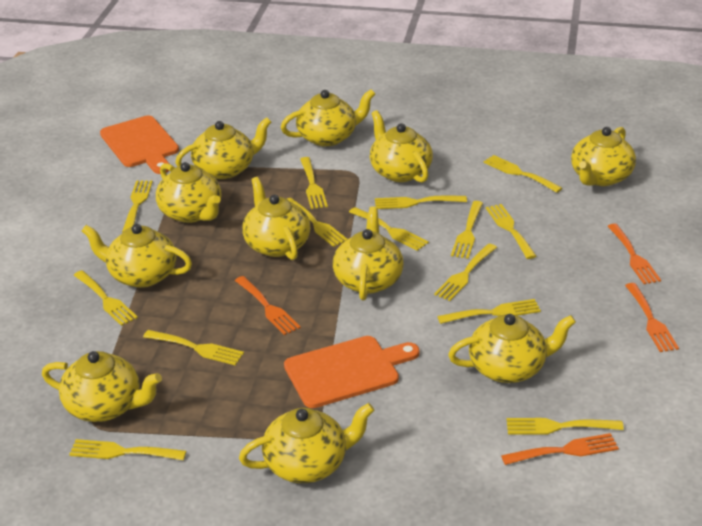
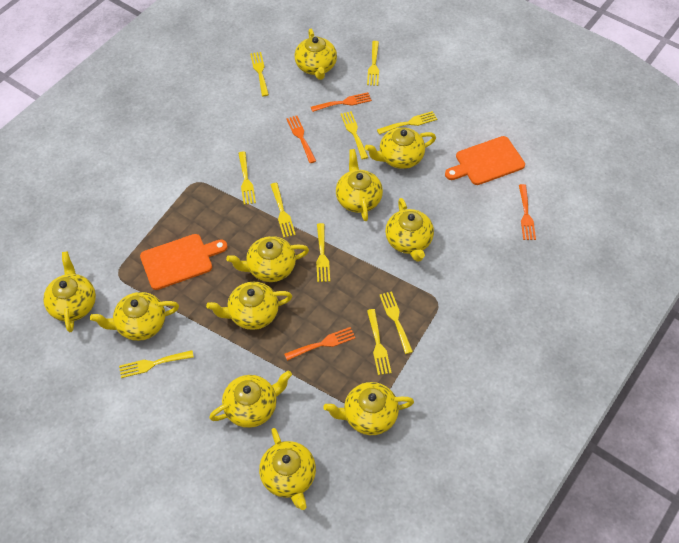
yellow fork: 14 -> 10

